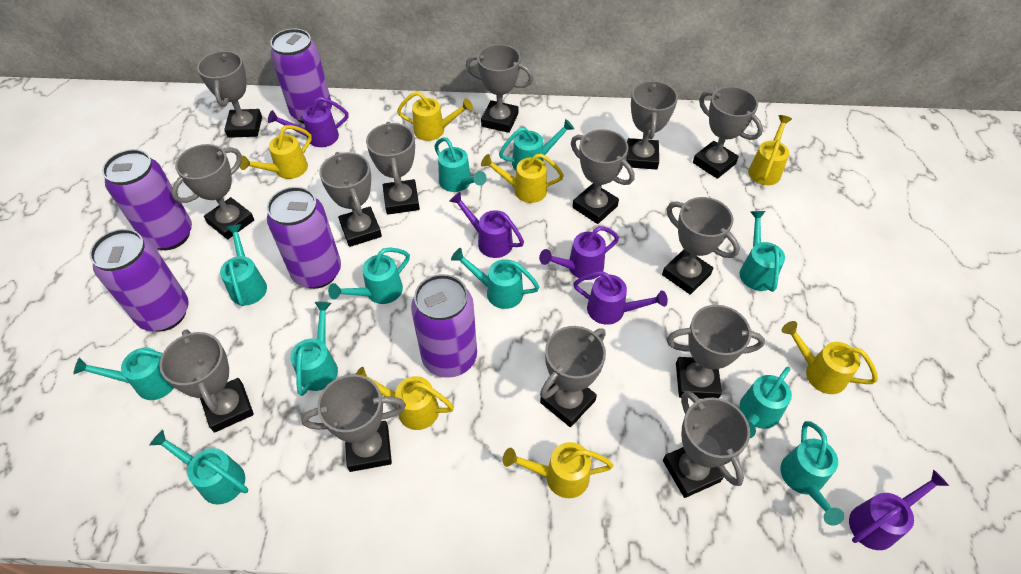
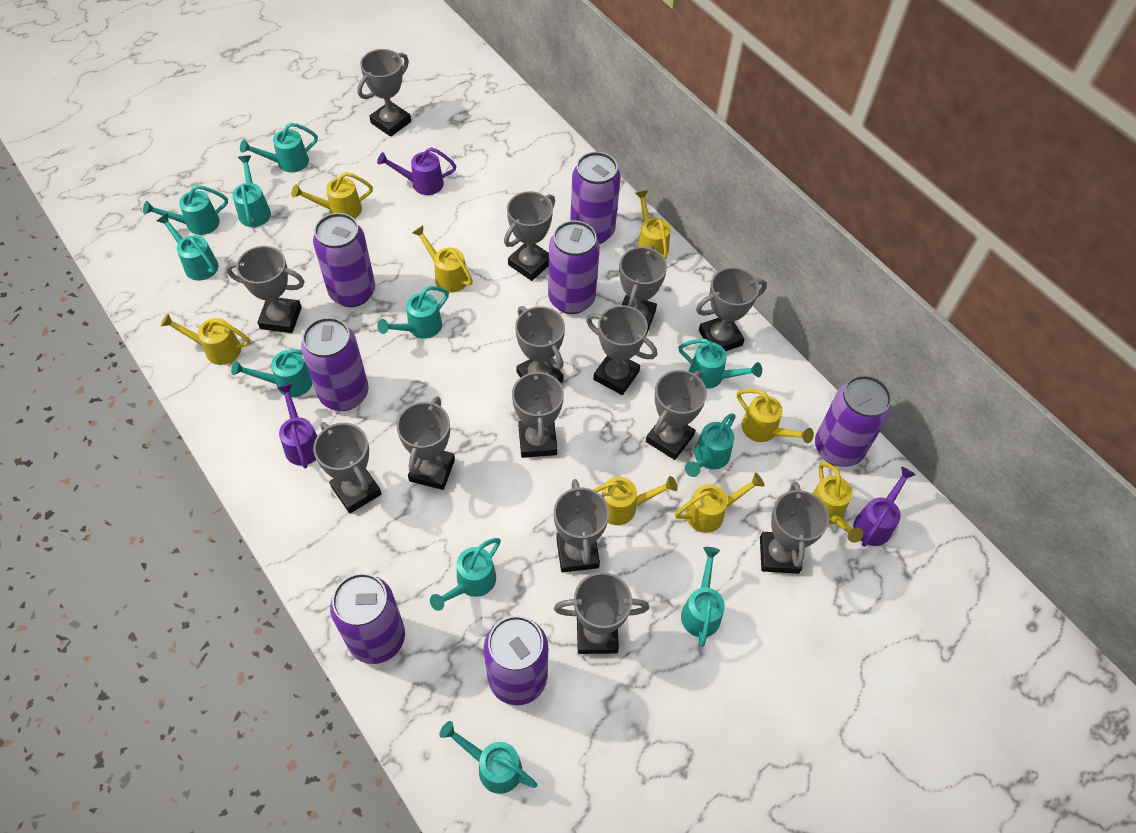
purple can: 5 -> 7
purple watering can: 5 -> 3
yellow watering can: 7 -> 8

